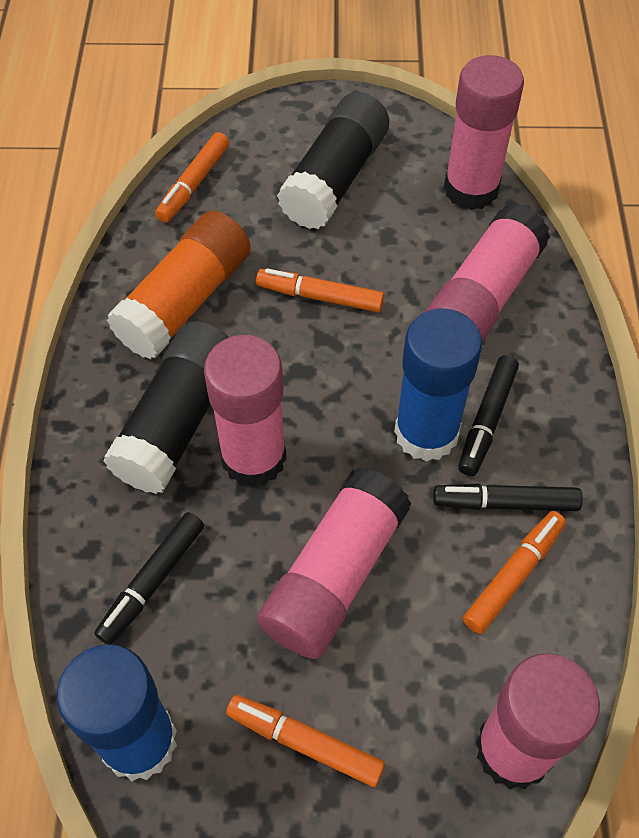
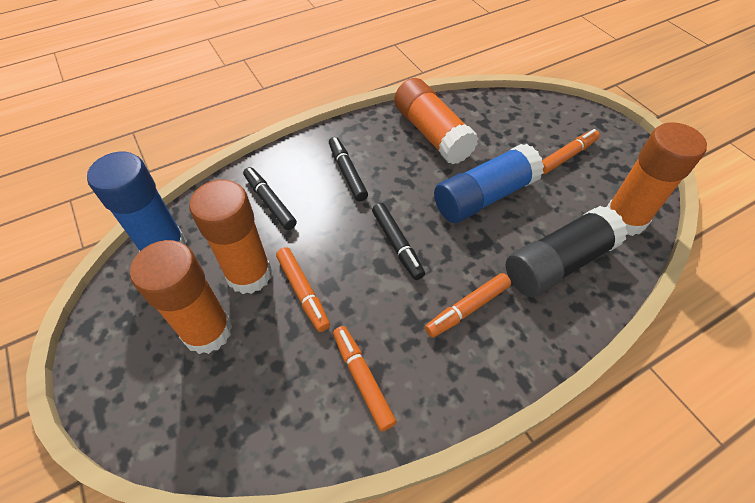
black glue stick: 2 -> 1
orange glue stick: 1 -> 4
pink glue stick: 5 -> 0

